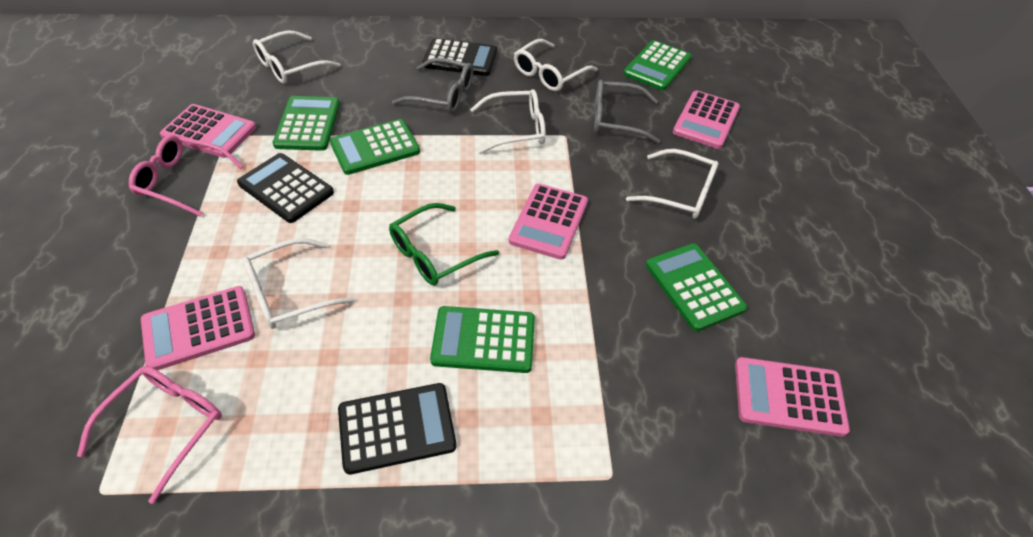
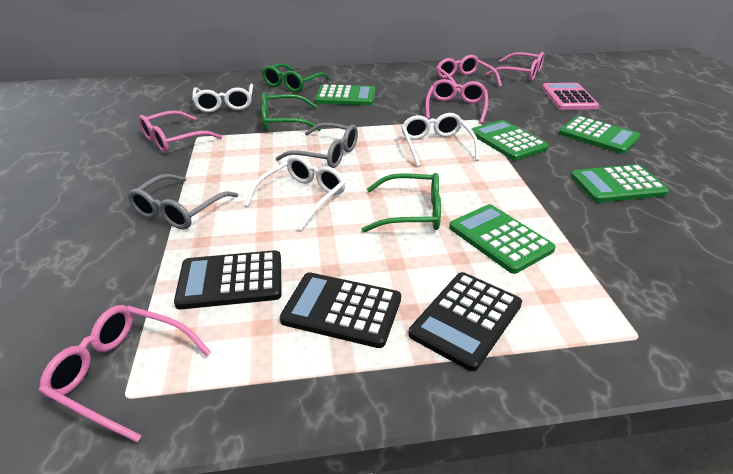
green glasses: 1 -> 3
pink calculator: 5 -> 1
pink glasses: 2 -> 5
white glasses: 5 -> 3

